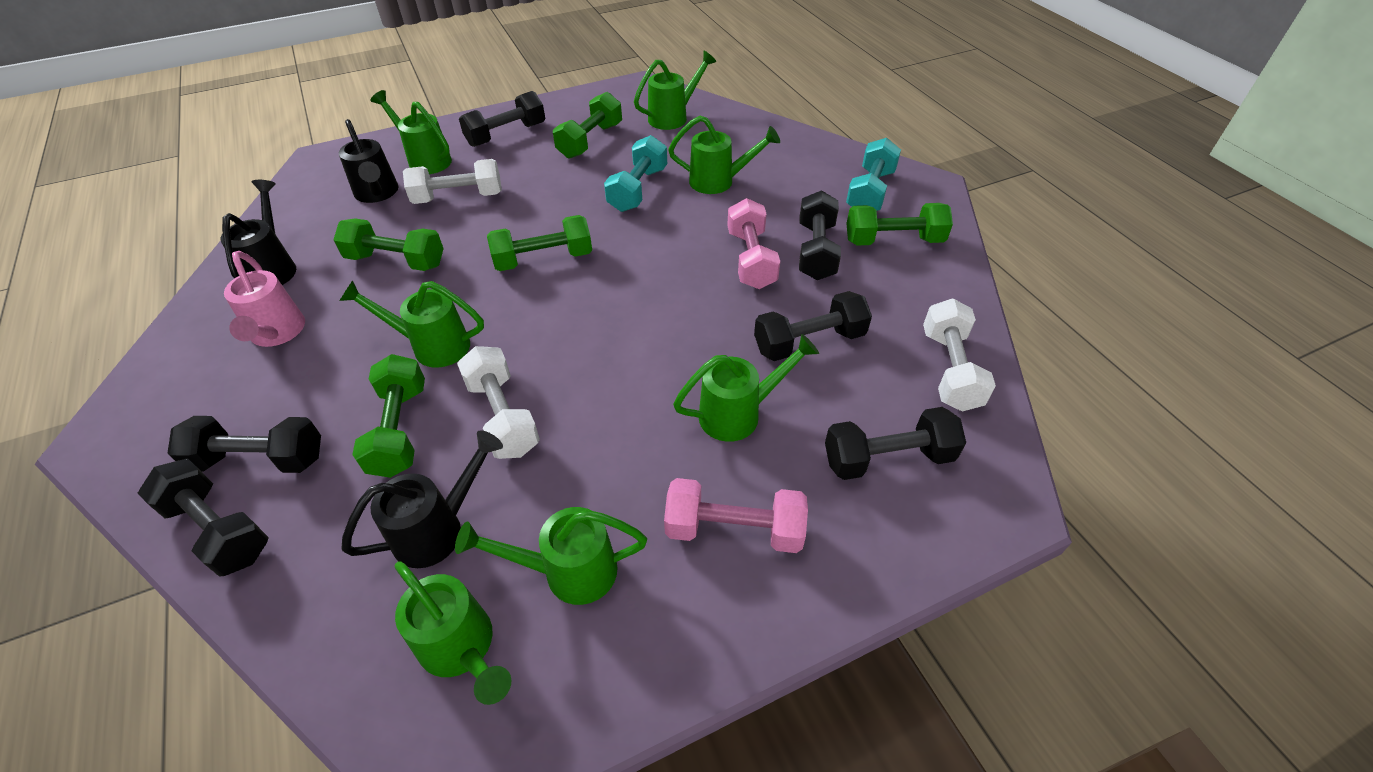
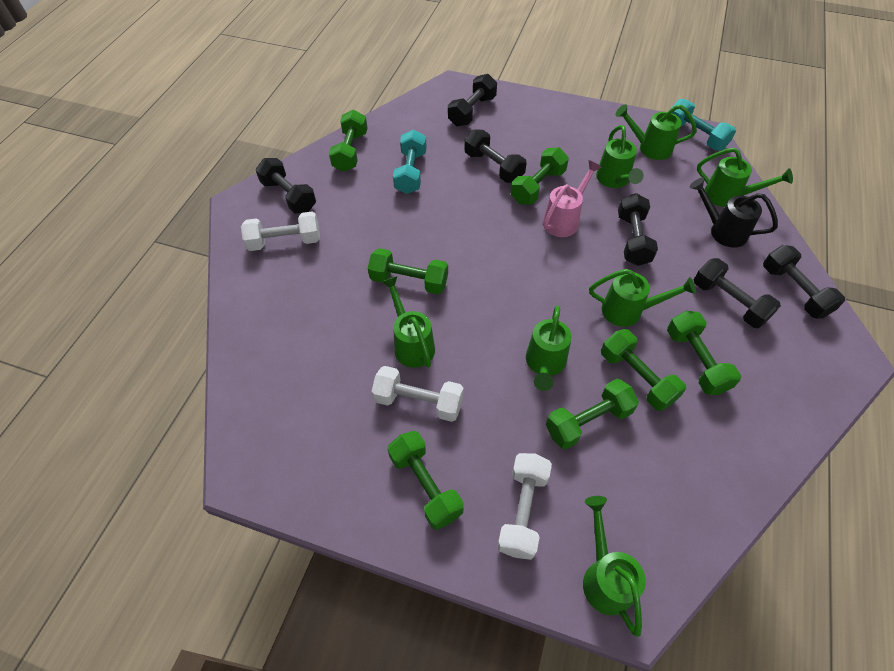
black watering can: 3 -> 1
green dumbbell: 5 -> 7
pink dumbbell: 2 -> 0

